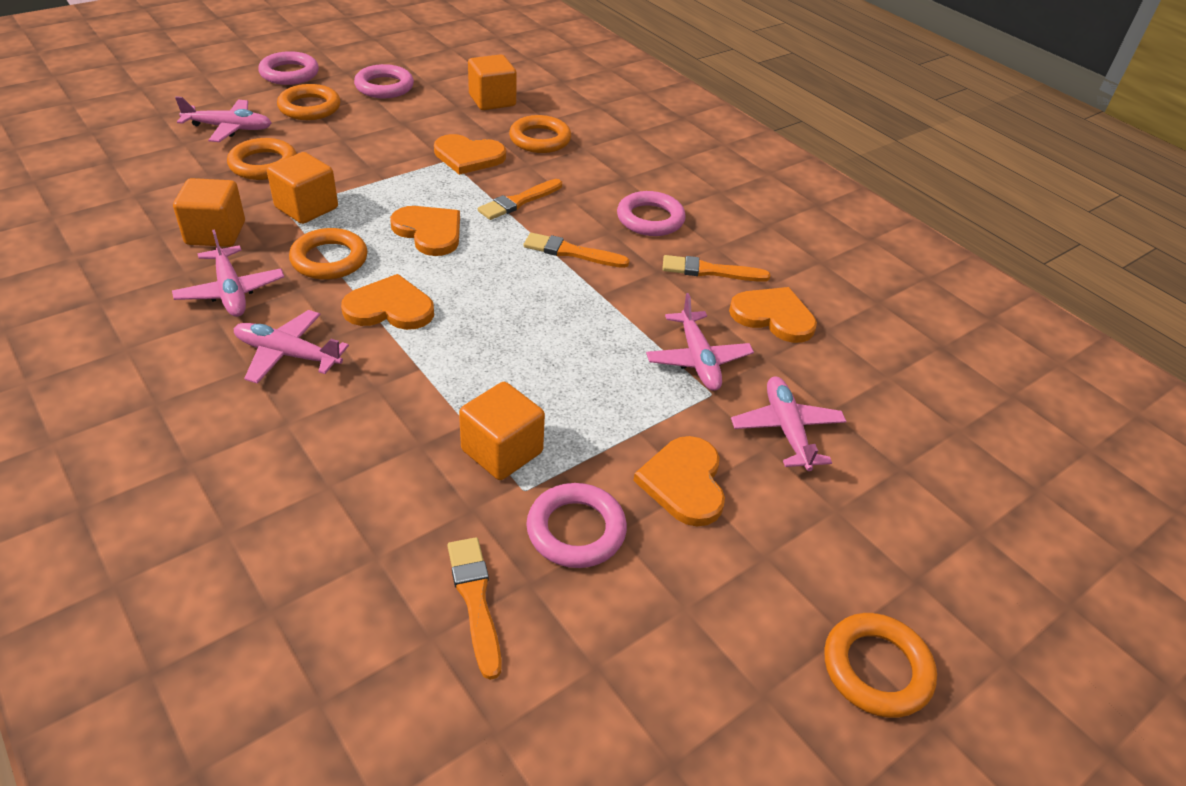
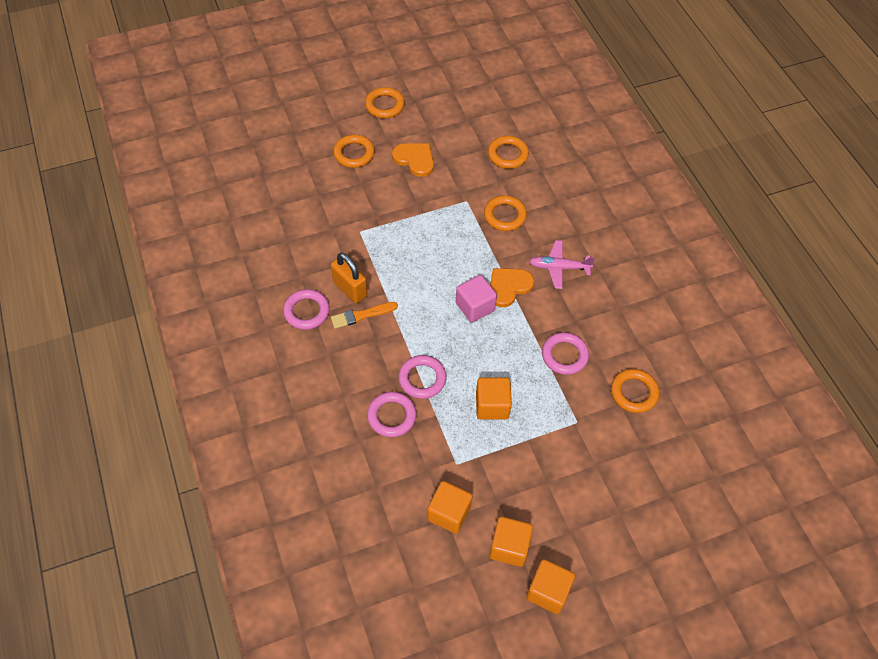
orange brush: 4 -> 1
orange heart: 5 -> 2
orange padlock: 0 -> 1
pink cube: 0 -> 1
pink plane: 5 -> 1

